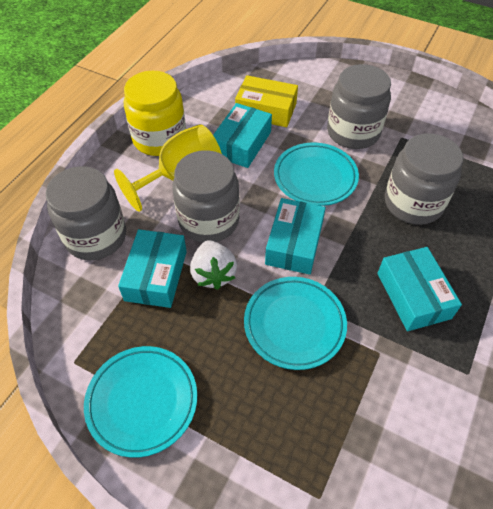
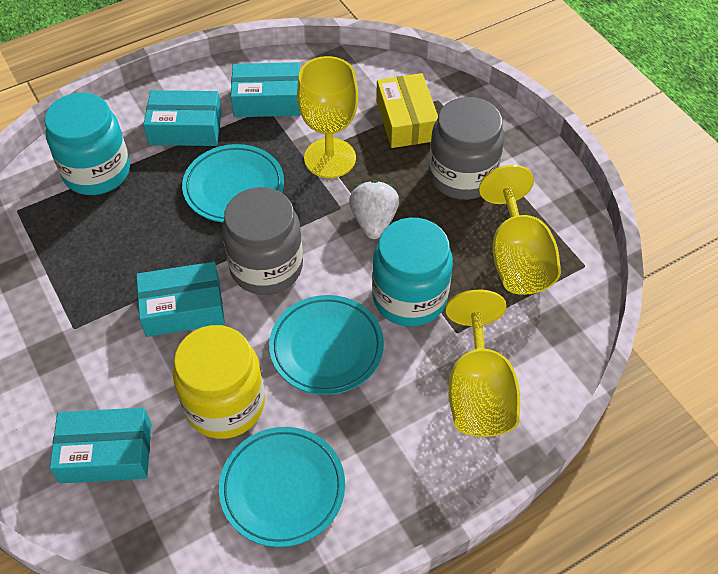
grey jar: 4 -> 2
turquoise jar: 0 -> 2
yellow goblet: 1 -> 3

